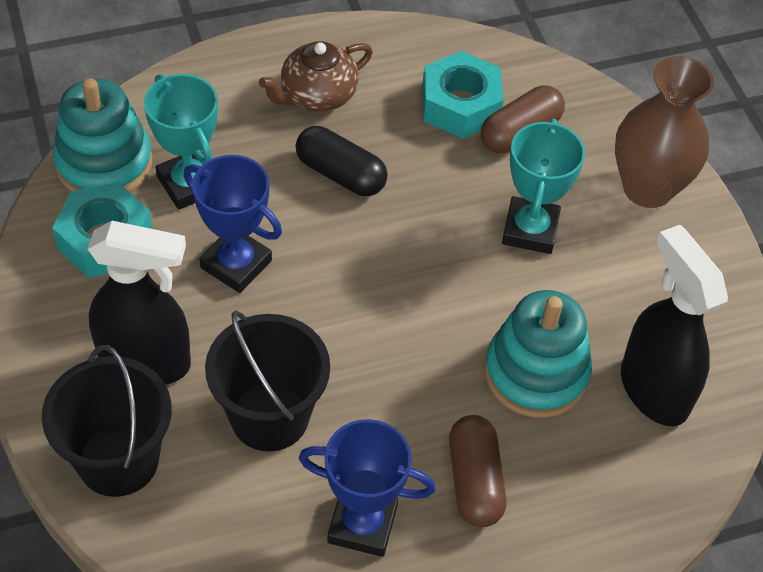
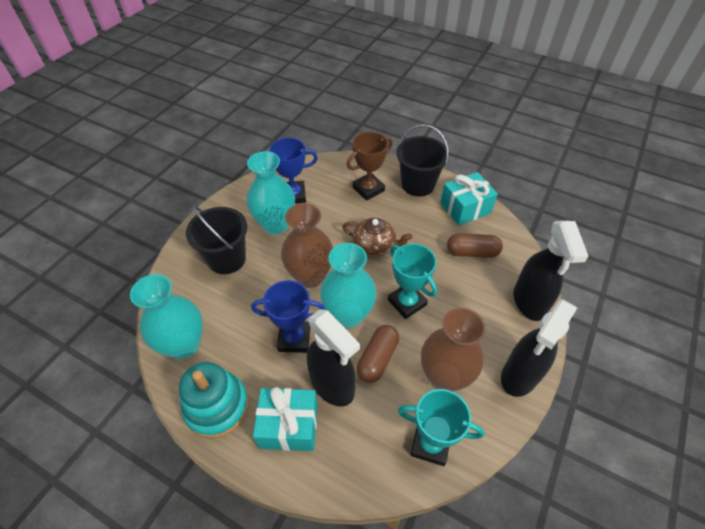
black capsule: 1 -> 0
black spray bottle: 2 -> 3
brown trophy: 0 -> 1
brown vase: 1 -> 2
turquoise gift: 0 -> 2
turquoise nut: 2 -> 0
turquoise stacking toy: 2 -> 1
turquoise vase: 0 -> 3

